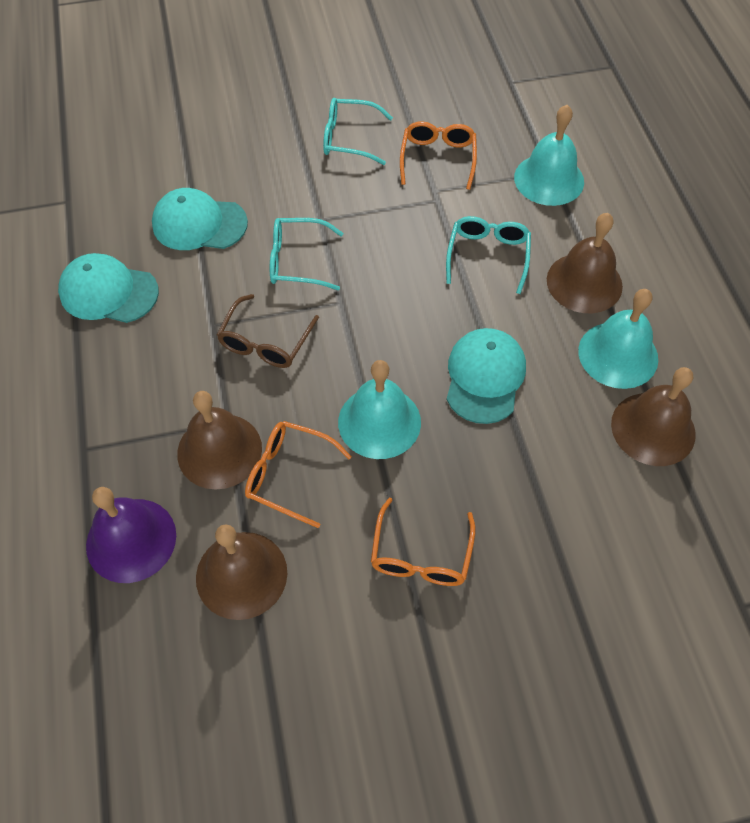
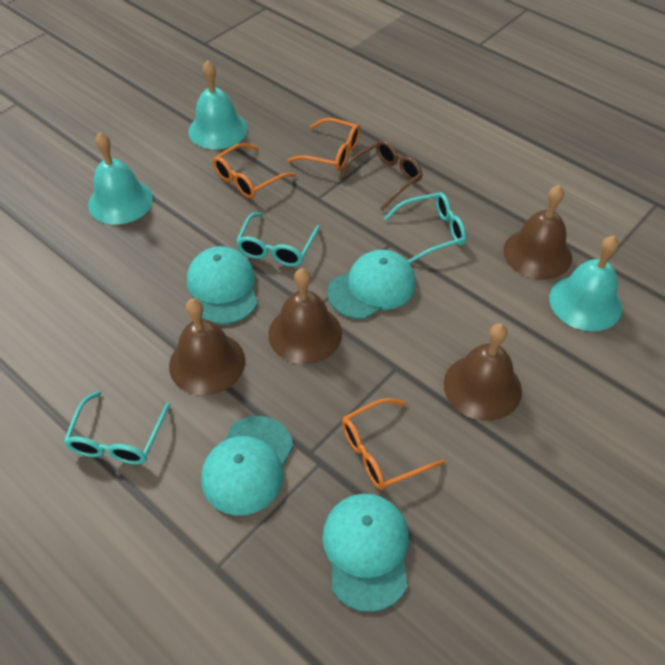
purple bell: 1 -> 0
turquoise cap: 3 -> 4

